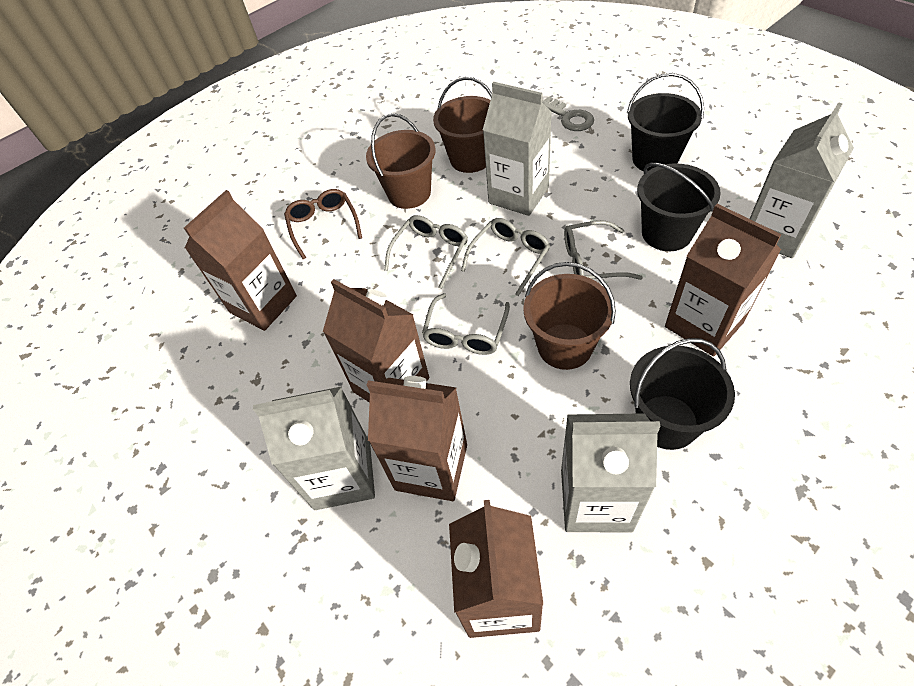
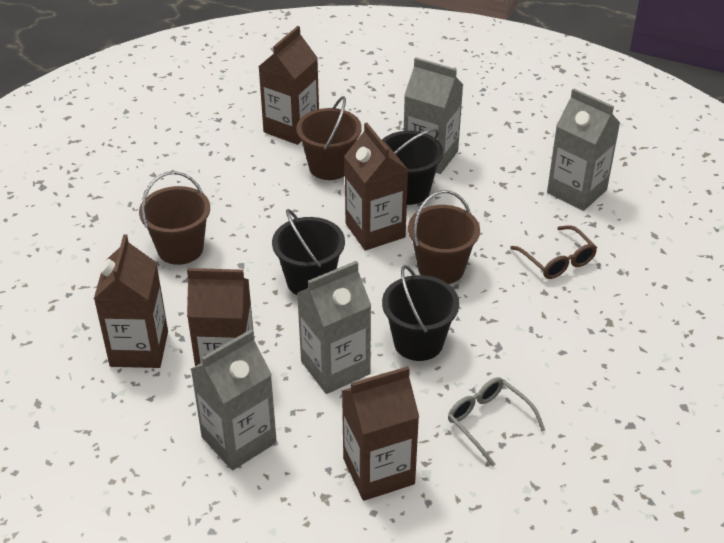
grey glasses: 4 -> 1
grey key: 1 -> 0

